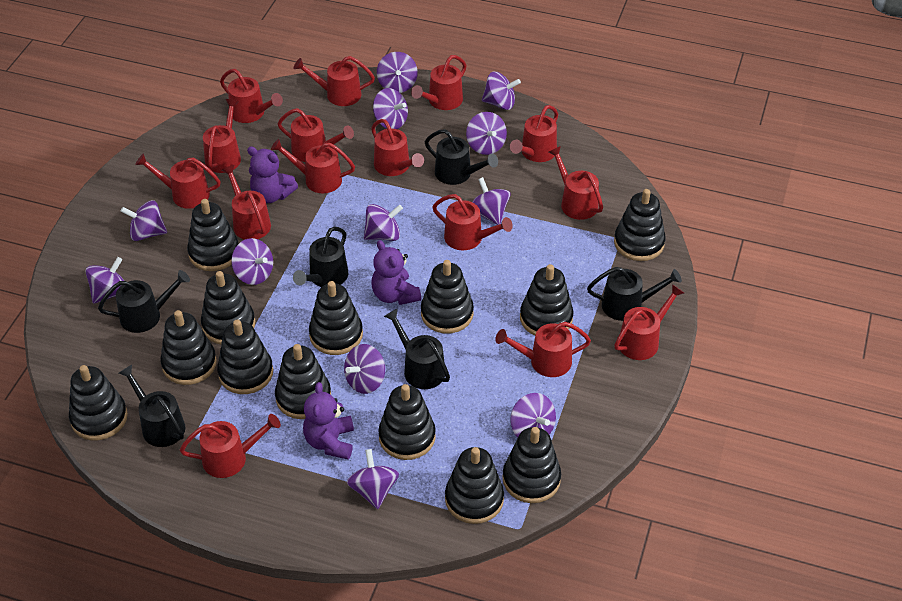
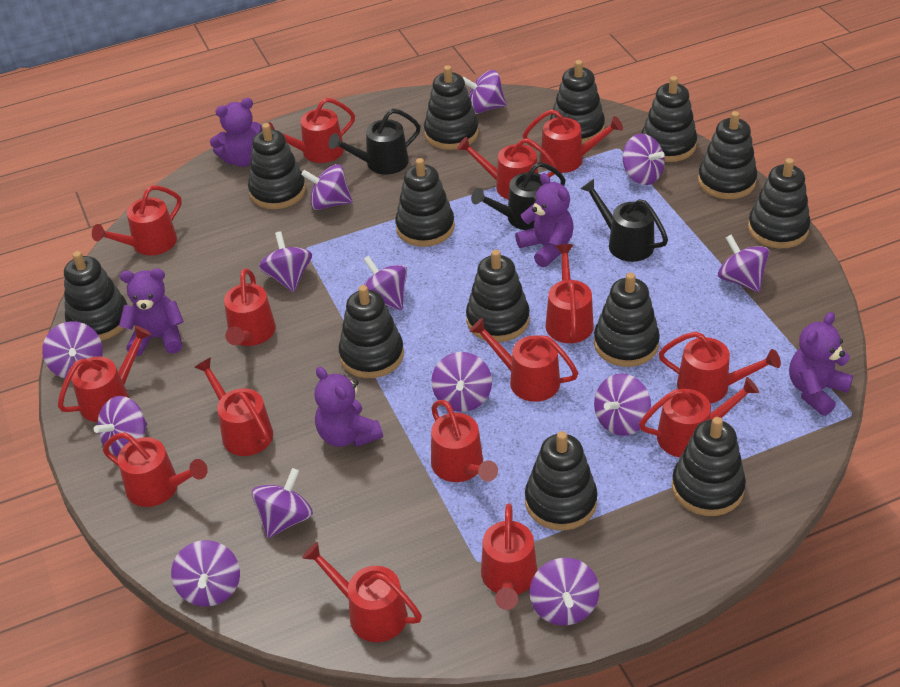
black watering can: 6 -> 3
purple spinning top: 12 -> 13
purple teddy bear: 3 -> 5

